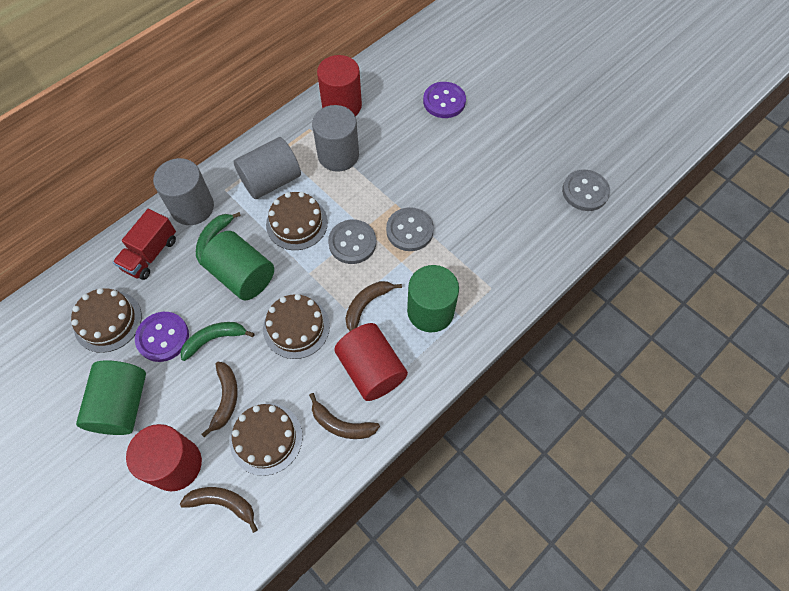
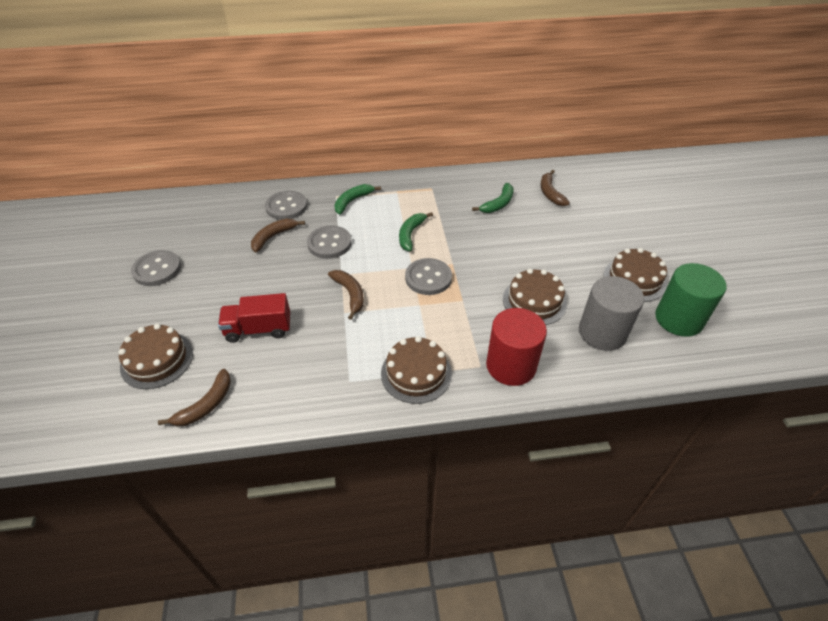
green banana: 2 -> 3
green cylinder: 3 -> 1
grey button: 3 -> 4
grey cylinder: 3 -> 1
purple button: 2 -> 0
red cylinder: 3 -> 1

